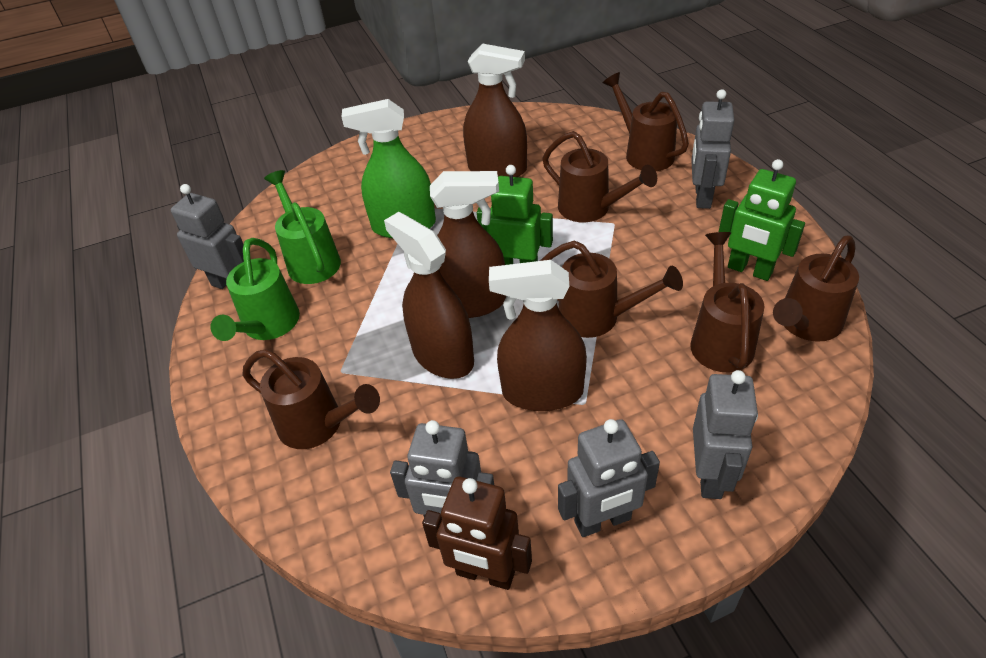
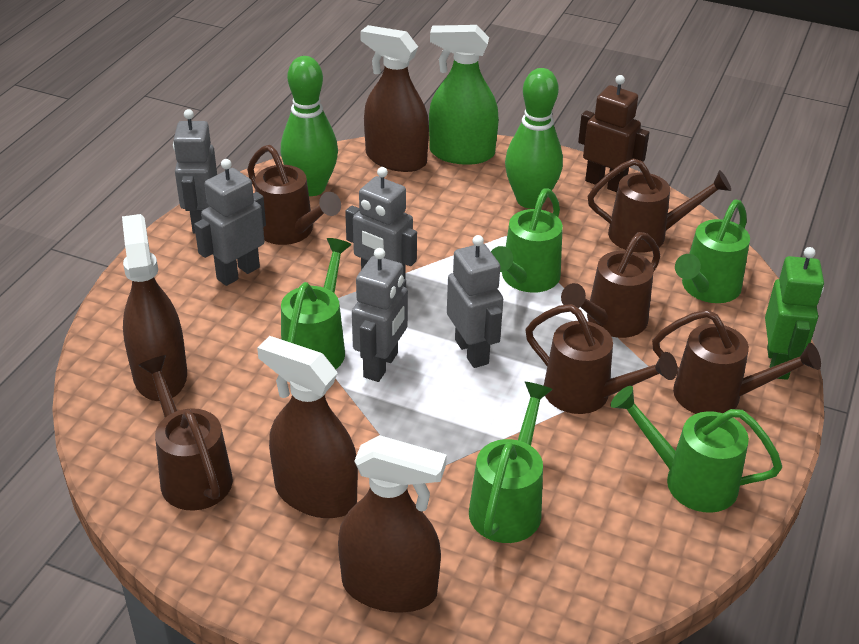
green bowling pin: 0 -> 2
green robot: 2 -> 1
green watering can: 2 -> 5

